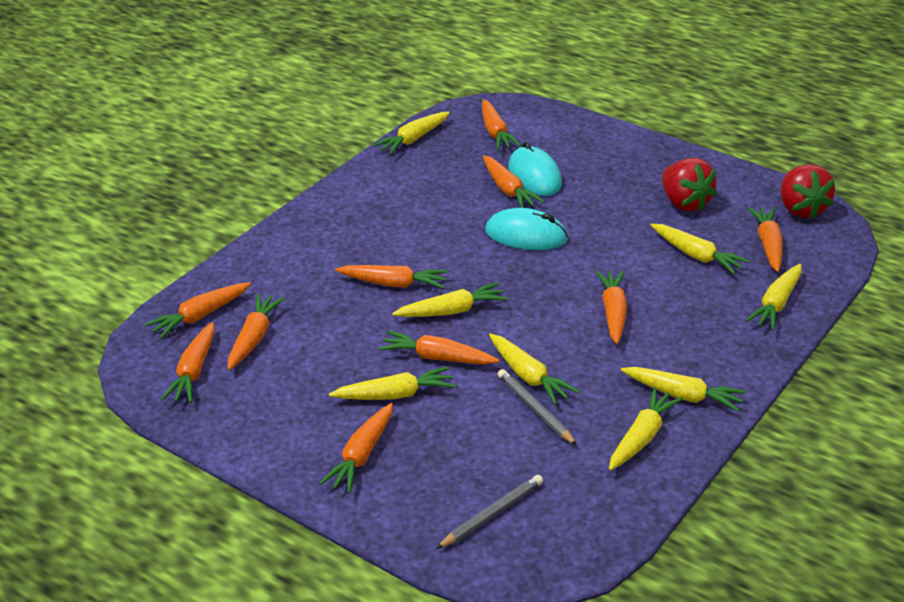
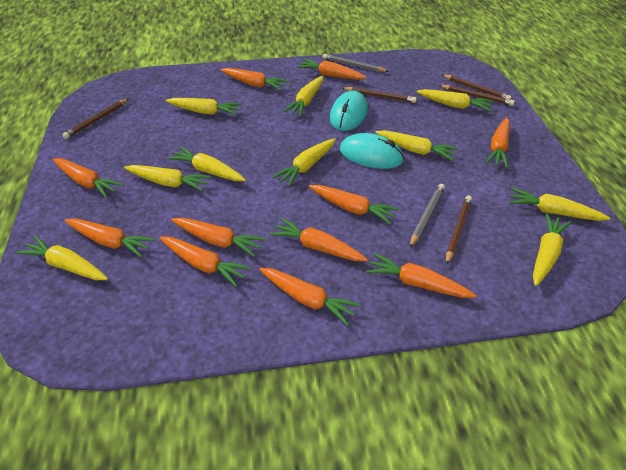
brown pencil: 0 -> 5
orange carrot: 10 -> 11
red strawberry: 2 -> 0
yellow carrot: 8 -> 10

